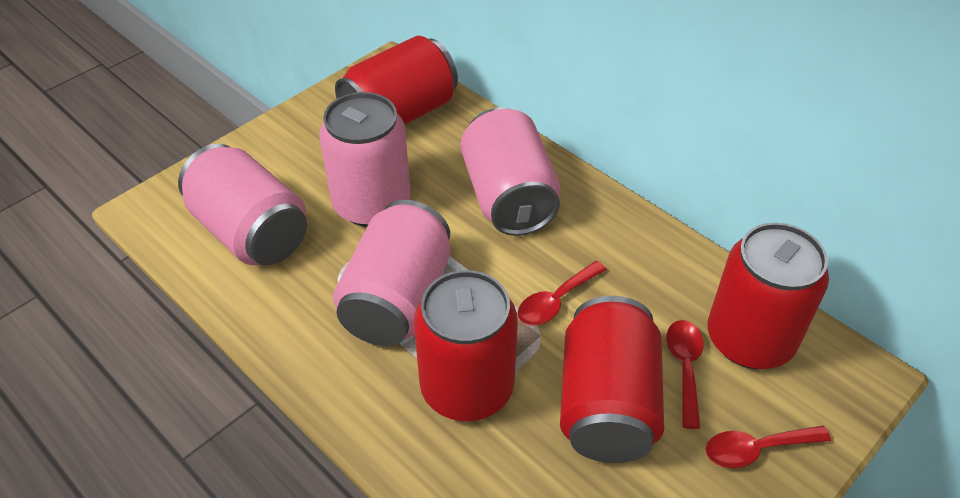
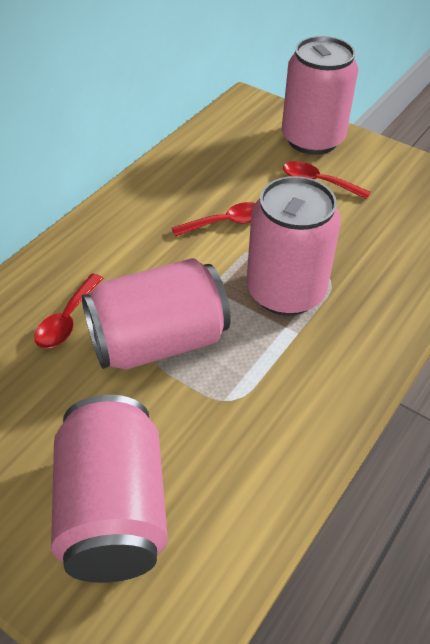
red can: 4 -> 0

